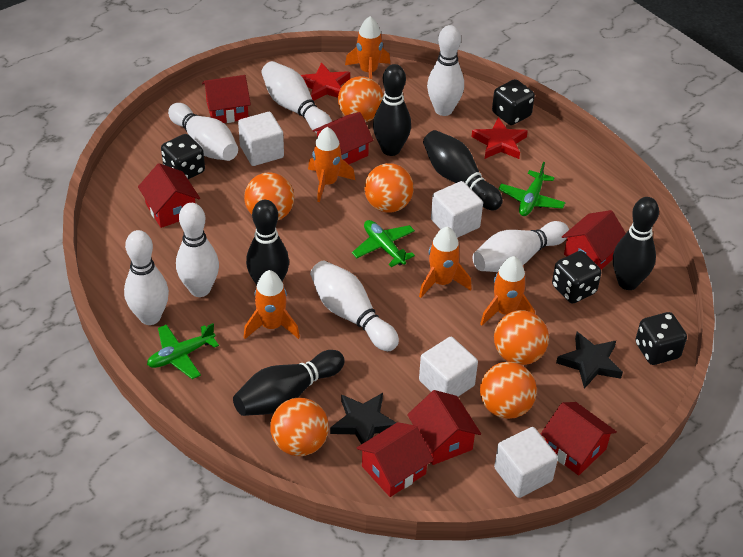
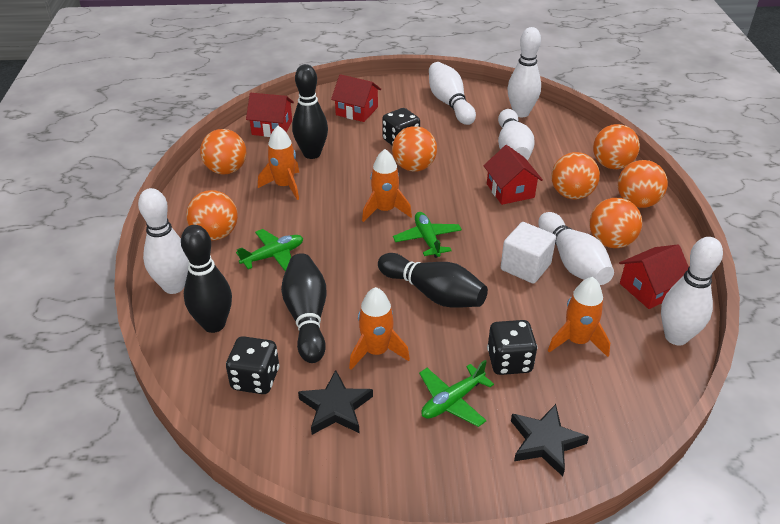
black bowling pin: 5 -> 4
black dice: 4 -> 3
orange ball: 6 -> 7
orange rocket: 5 -> 4
red house: 7 -> 4
red star: 2 -> 0
white bowling pin: 7 -> 6
white cube: 4 -> 1

